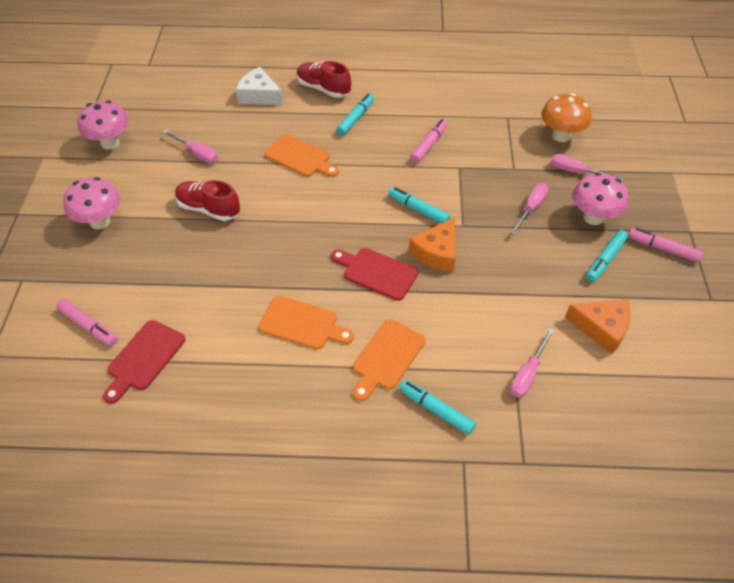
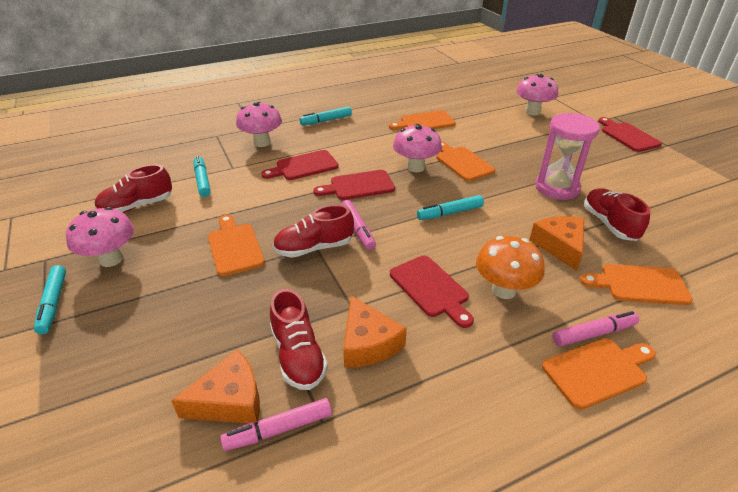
orange cheese: 2 -> 3
orange cutting board: 3 -> 5
pink hourglass: 0 -> 1
pink mushroom: 3 -> 4
pink screwdriver: 4 -> 0
red cutting board: 2 -> 4
red shoe: 2 -> 4
white cheese: 1 -> 0

